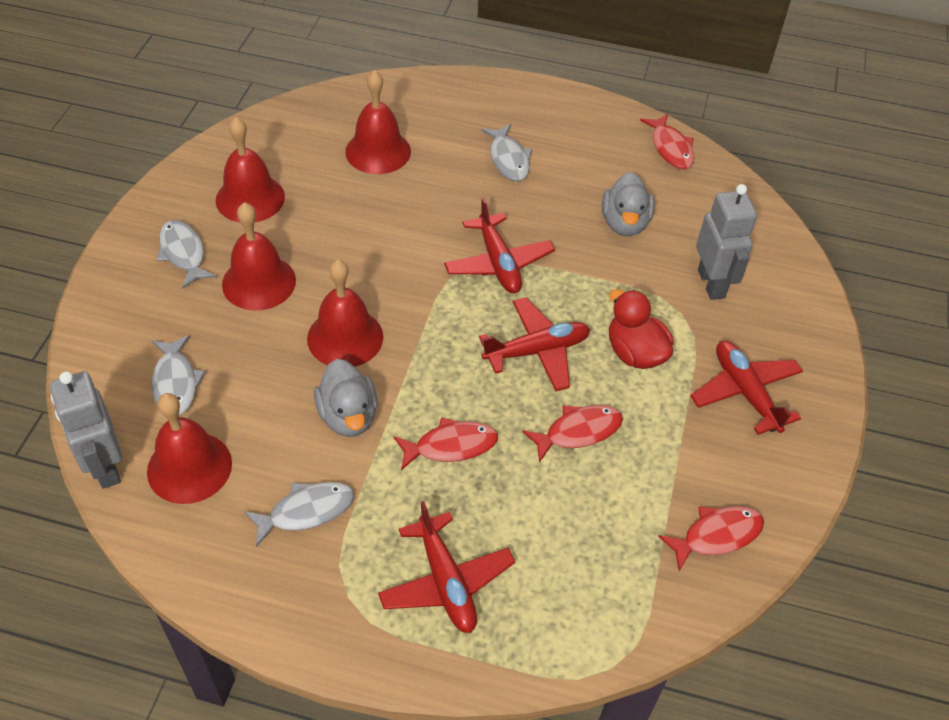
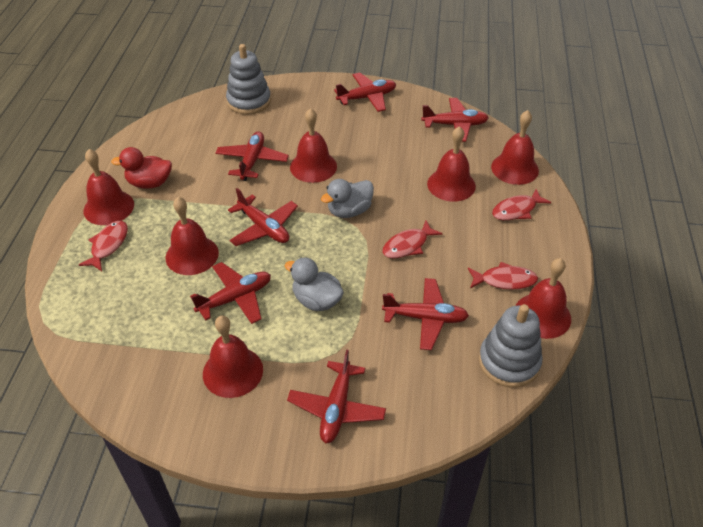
grey fish: 4 -> 0
grey robot: 2 -> 0
grey stacking toy: 0 -> 2
red bell: 5 -> 7
red plane: 4 -> 7

